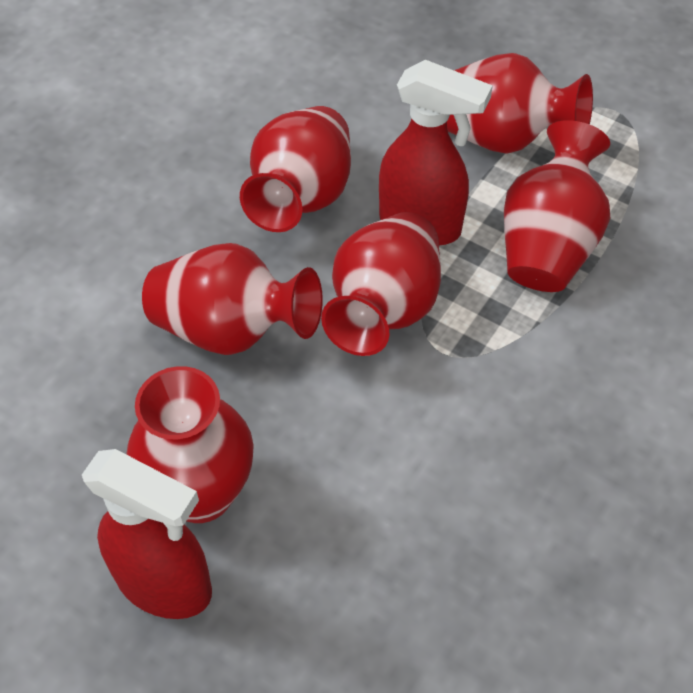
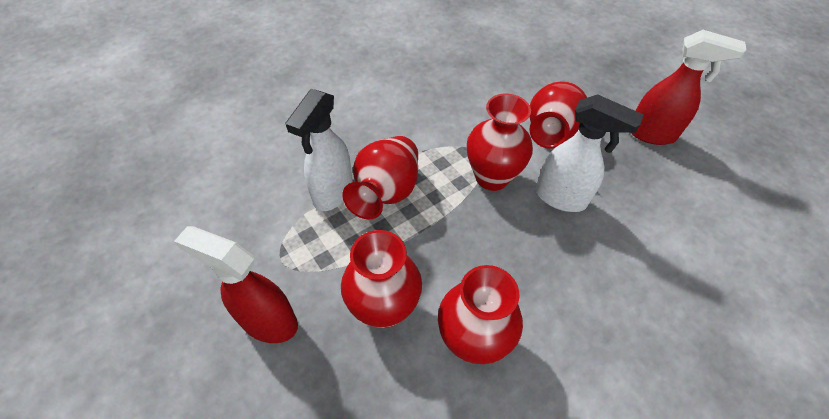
red vase: 6 -> 5
white spray bottle: 0 -> 2

